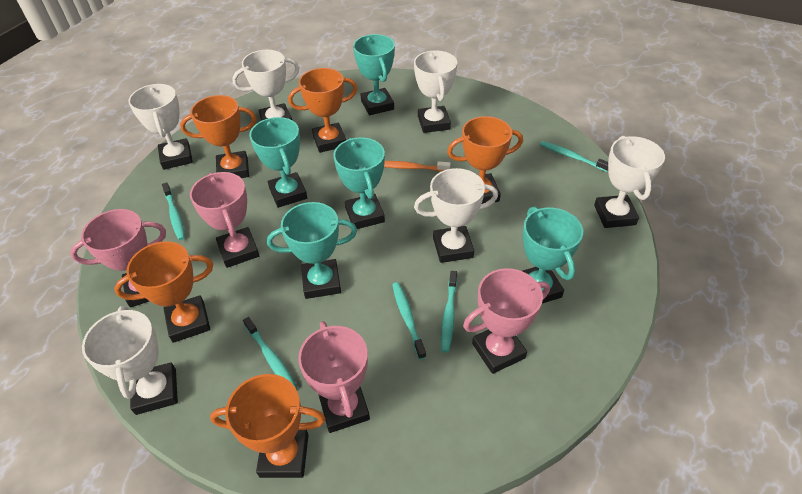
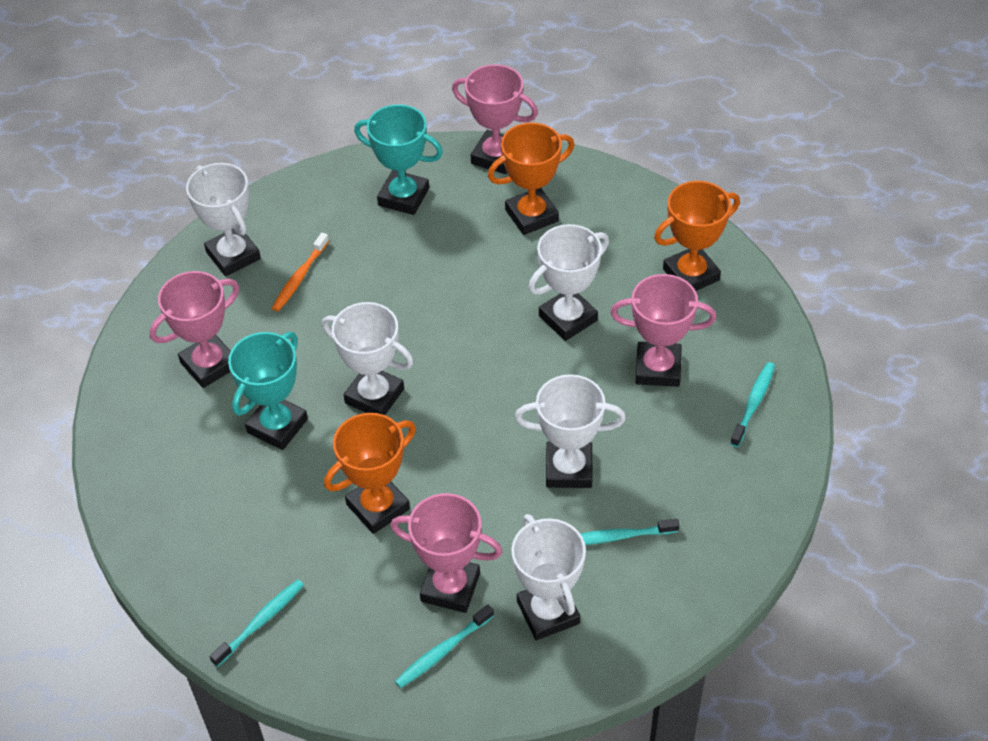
orange trophy: 5 -> 3
turquoise toothbrush: 5 -> 4
turquoise trophy: 5 -> 2
white trophy: 6 -> 5

